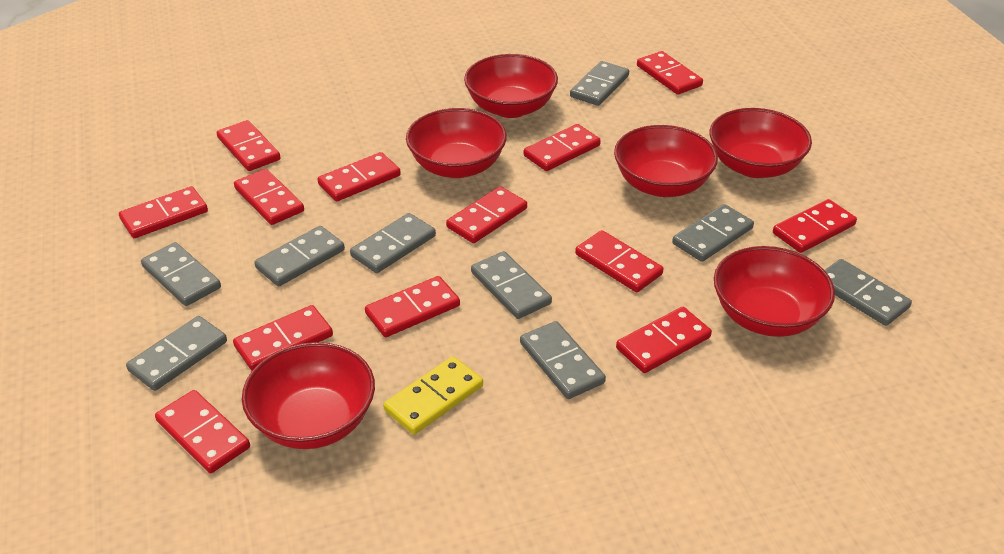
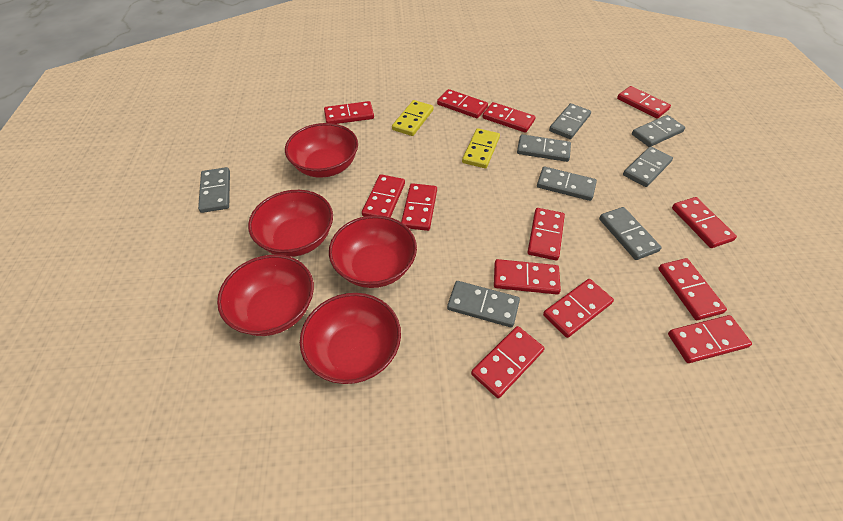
grey domino: 9 -> 8
red bowl: 6 -> 5
yellow domino: 1 -> 2

